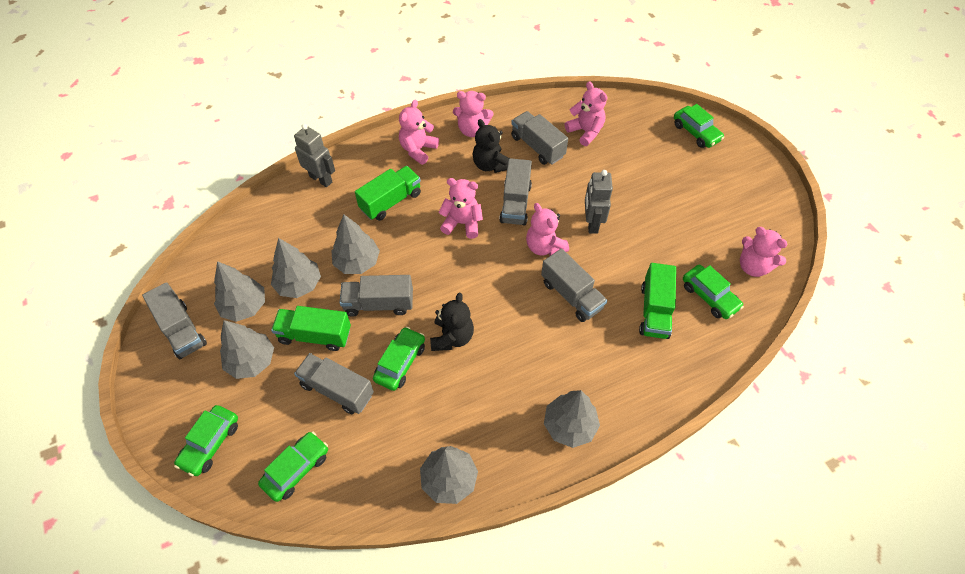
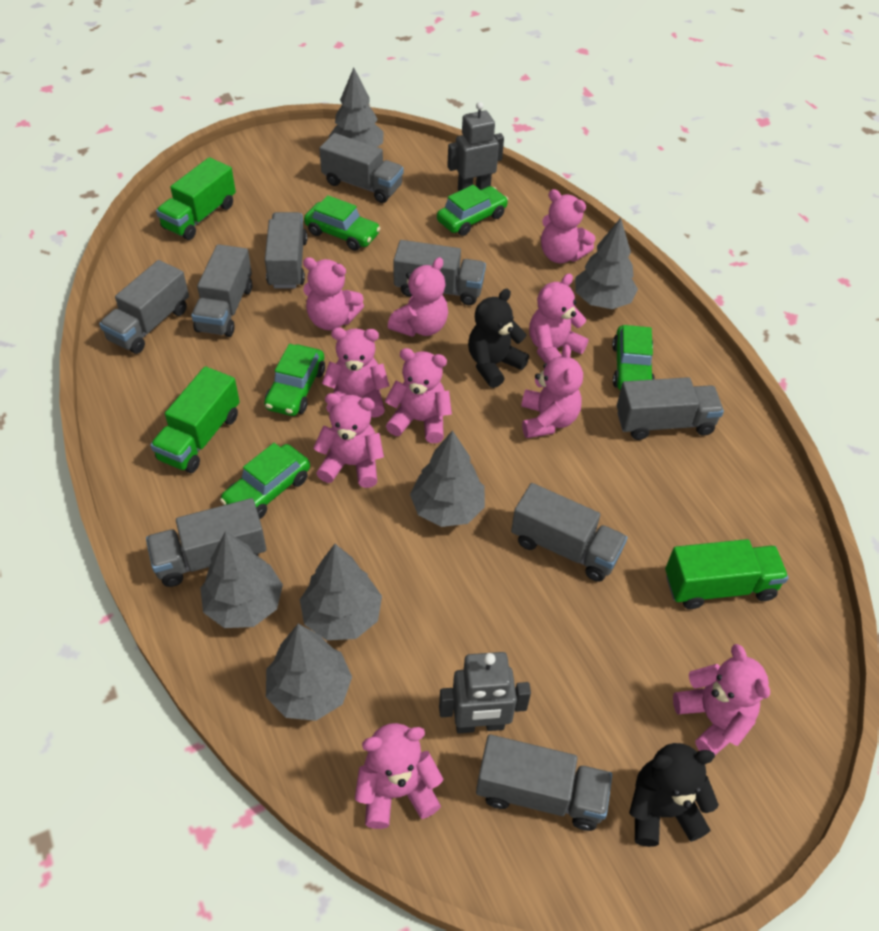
grey truck: 6 -> 9
pink teddy bear: 6 -> 10

